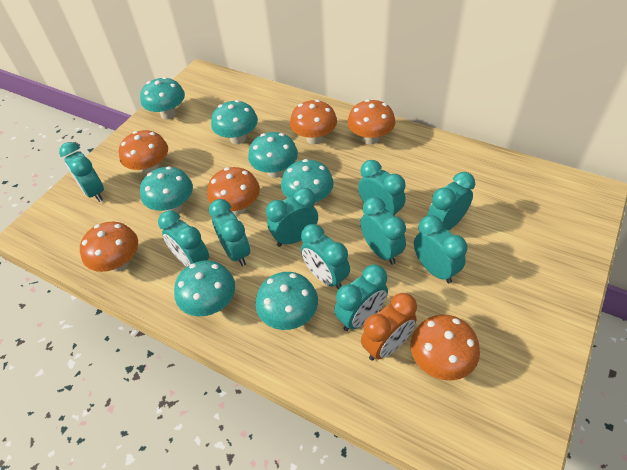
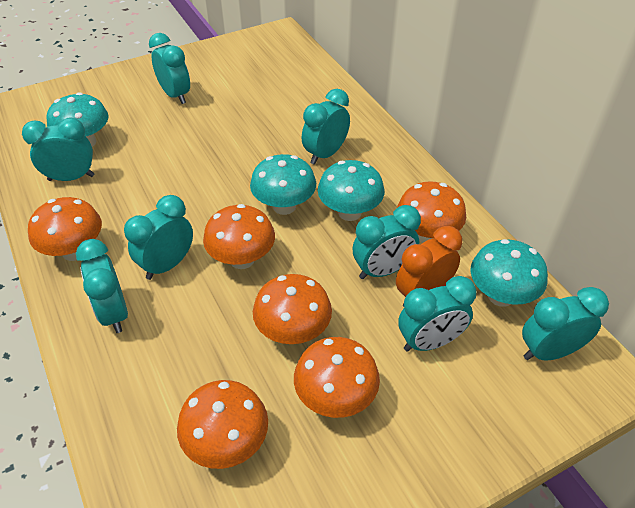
turquoise clock: 10 -> 8
turquoise mushroom: 7 -> 4

